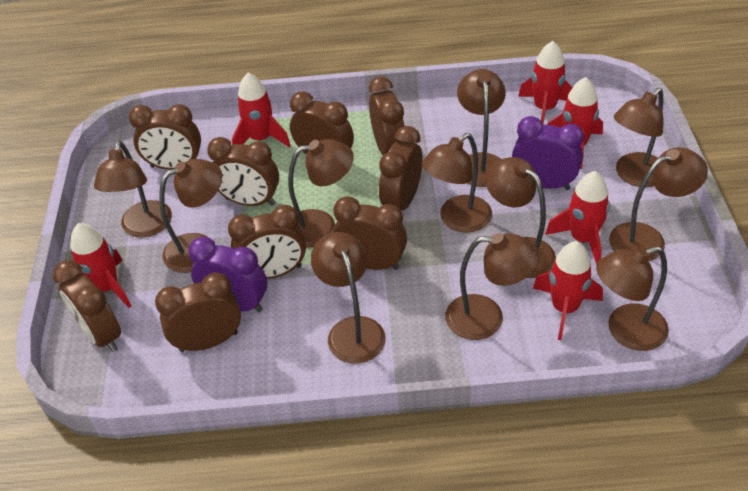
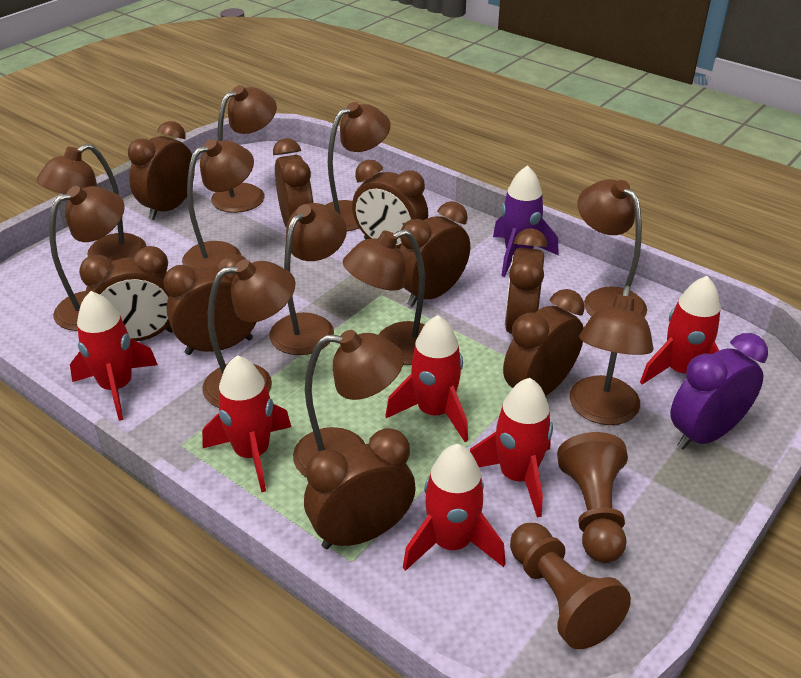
brown pawn: 0 -> 2
purple clock: 2 -> 1
purple rocket: 0 -> 1

